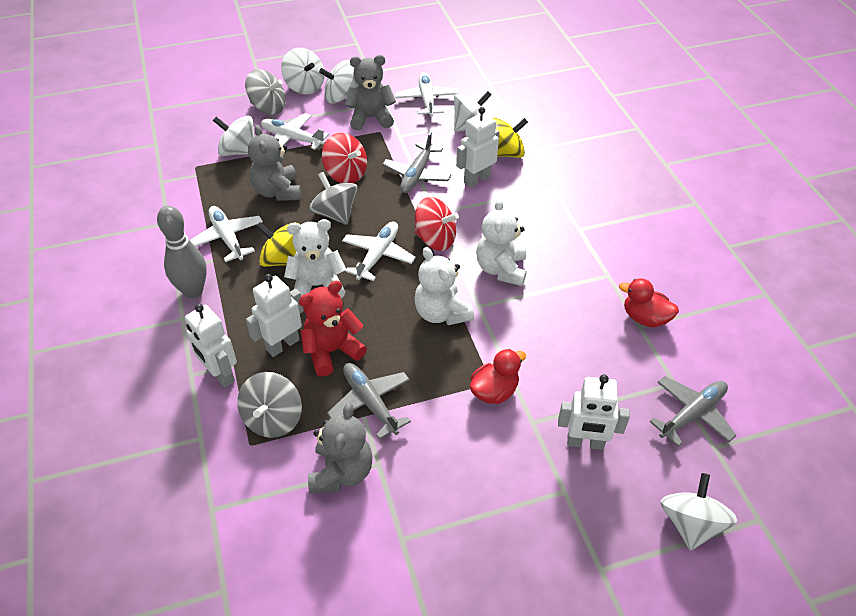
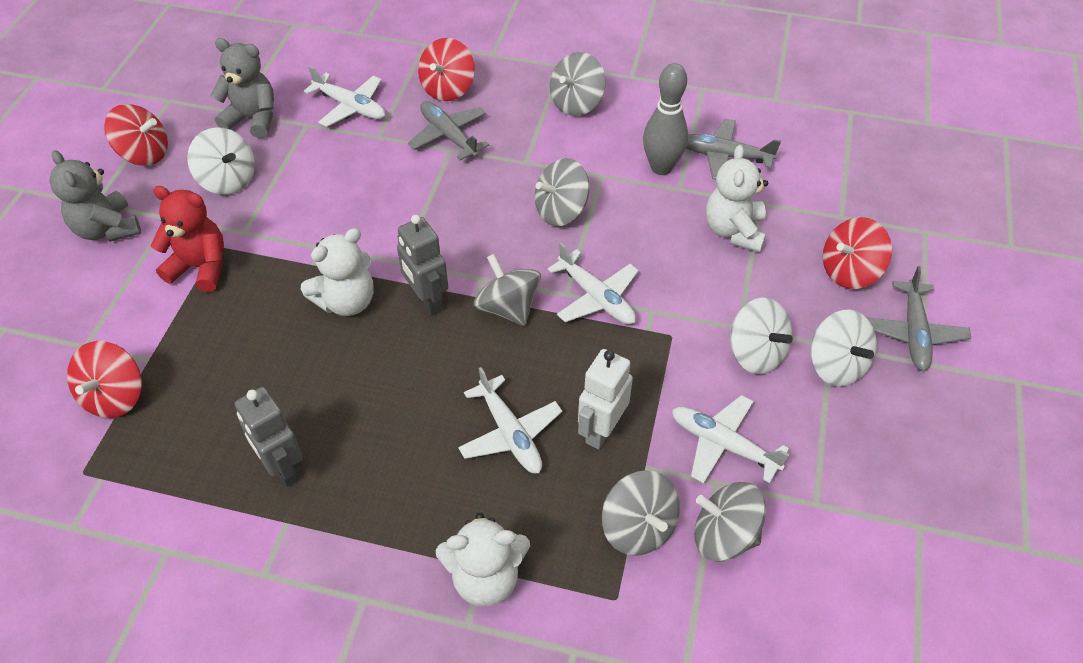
grey robot: 0 -> 2
grey spinning top: 3 -> 5
grey teddy bear: 3 -> 2
red duck: 2 -> 0
red spinning top: 2 -> 4
white robot: 4 -> 1
white spinning top: 5 -> 3
yellow spinning top: 2 -> 0

